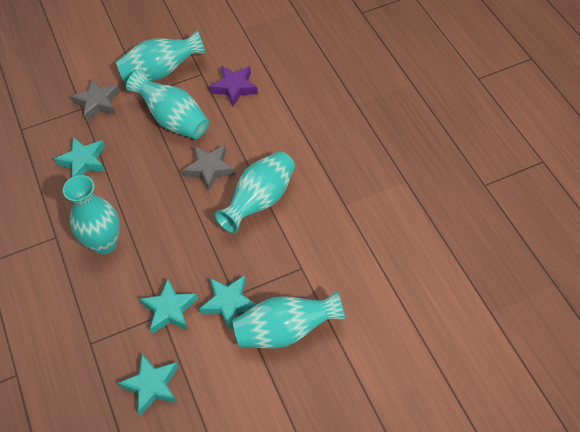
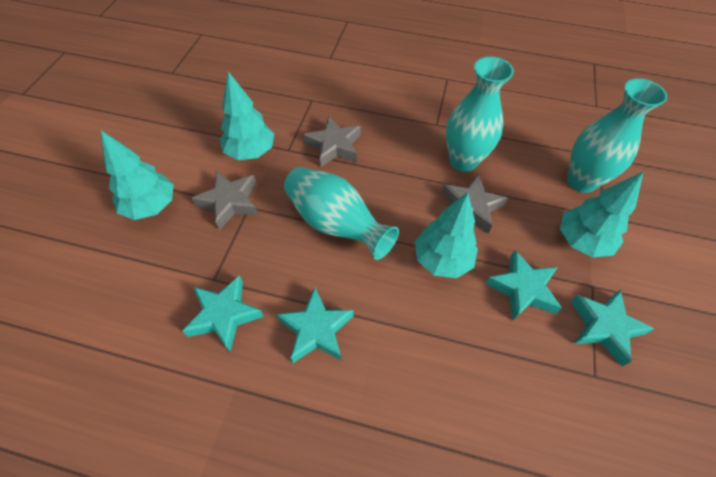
grey star: 2 -> 3
purple star: 1 -> 0
turquoise tree: 0 -> 4
turquoise vase: 5 -> 3

